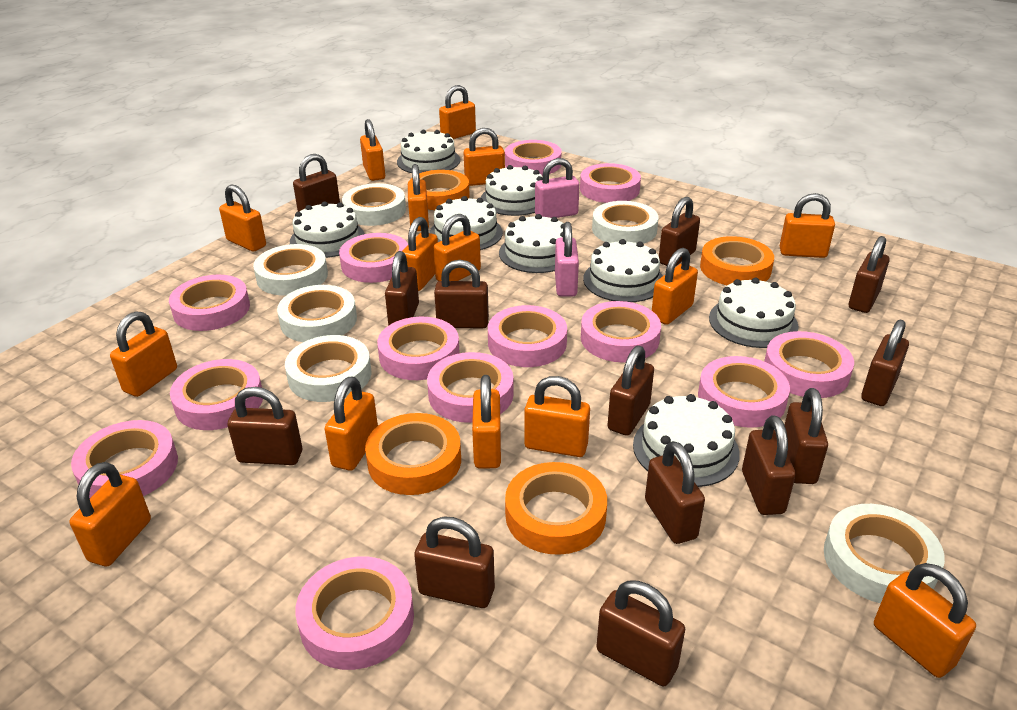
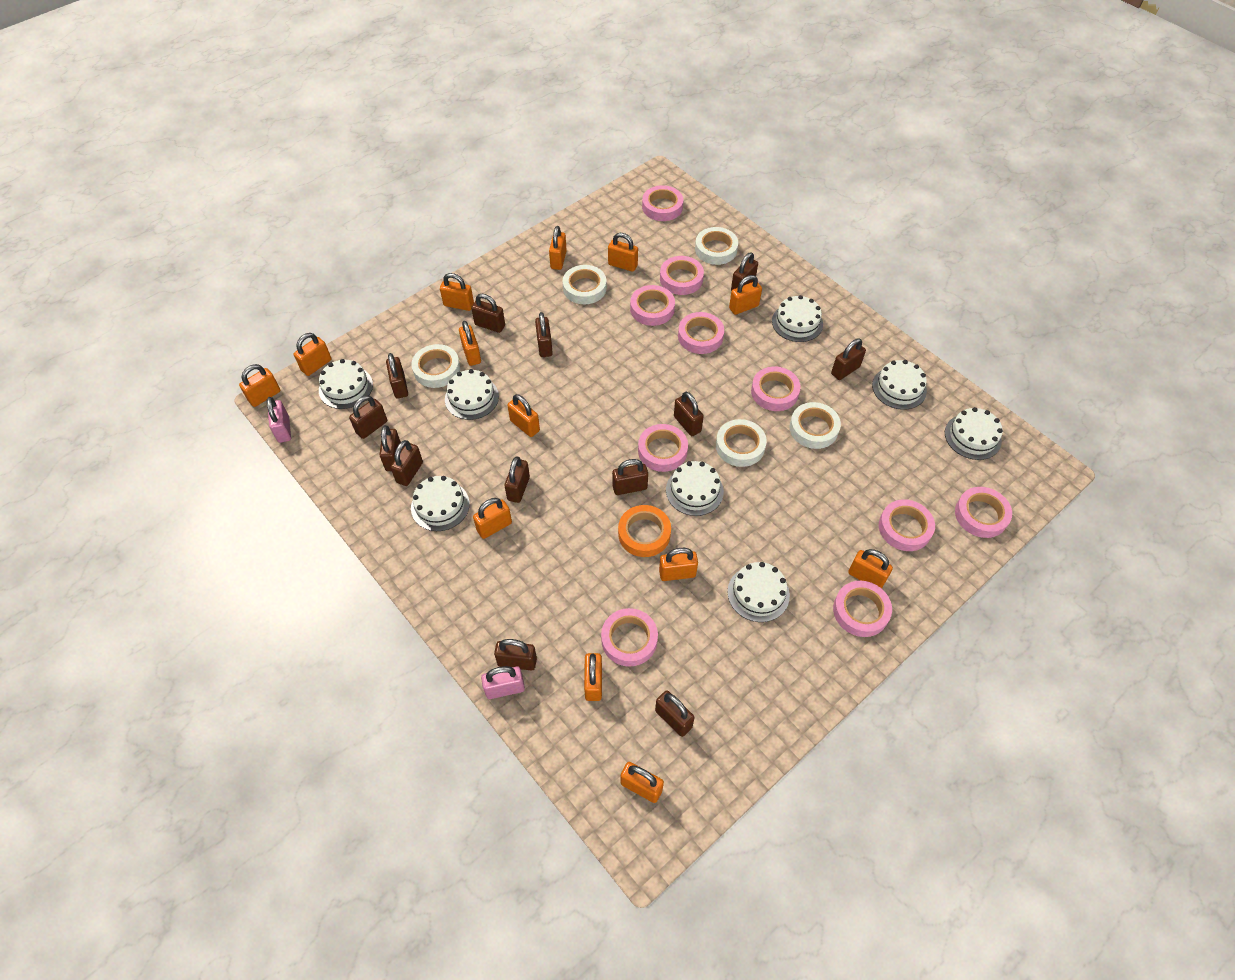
orange padlock: 15 -> 13
orange tape: 4 -> 1
pink tape: 13 -> 10
white tape: 6 -> 5

